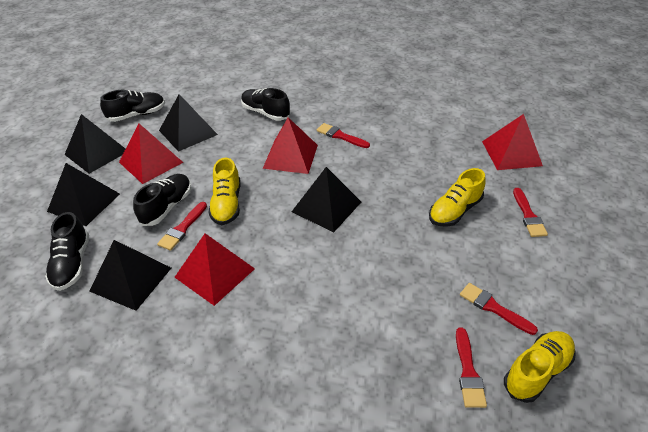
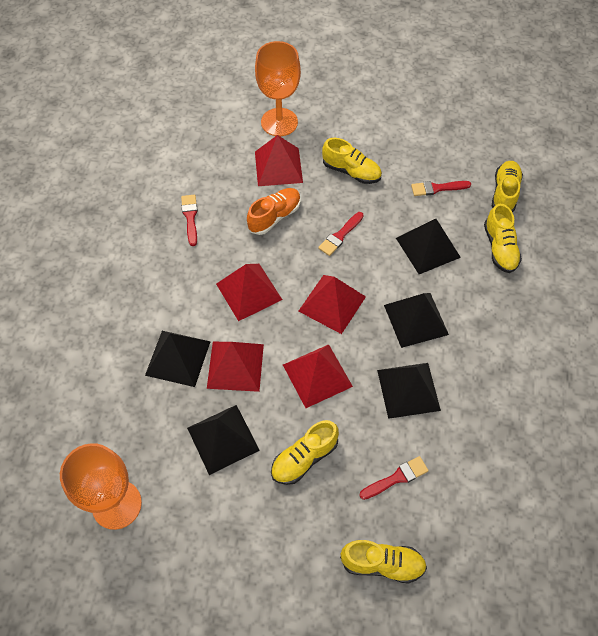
black shoe: 4 -> 0
orange goblet: 0 -> 2
orange shoe: 0 -> 1
red brush: 5 -> 4
red pyramid: 4 -> 5
yellow shoe: 3 -> 5

